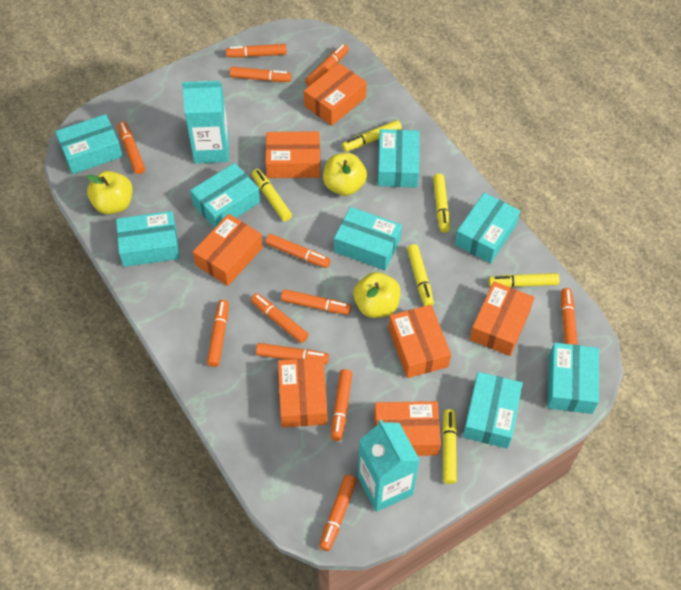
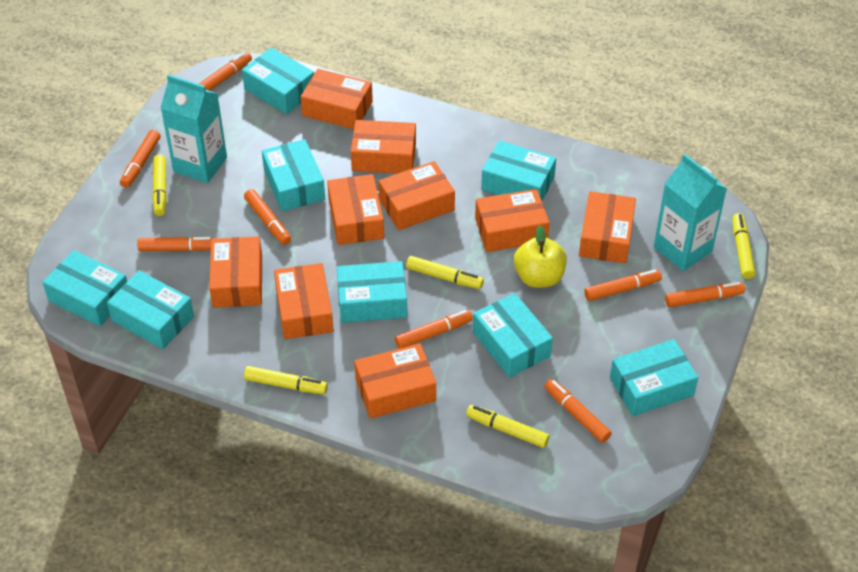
orange box: 7 -> 9
orange marker: 12 -> 8
yellow apple: 3 -> 1
yellow marker: 6 -> 5

